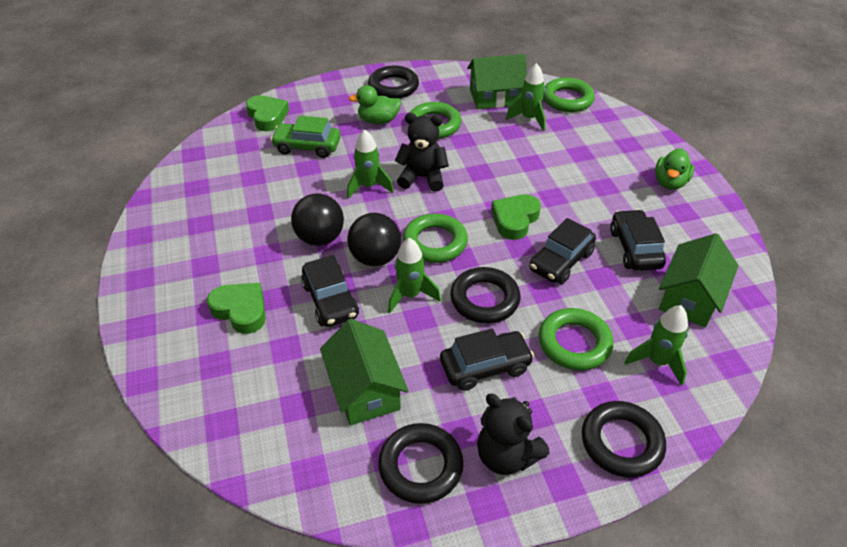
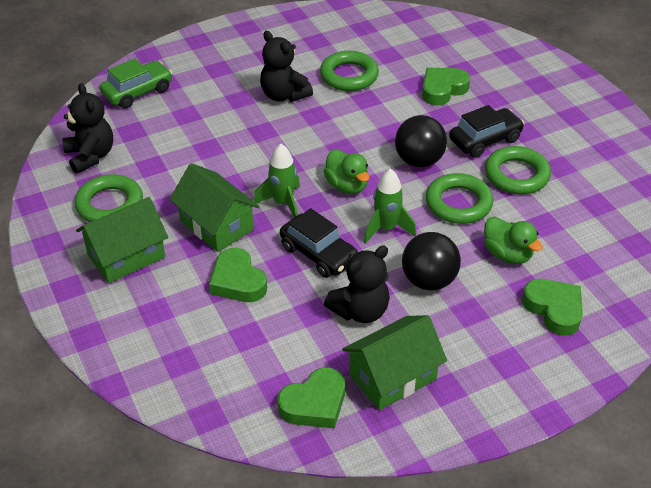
black car: 4 -> 2
black ring: 4 -> 0
black teddy bear: 2 -> 3
green heart: 3 -> 4
green rocket: 4 -> 2

